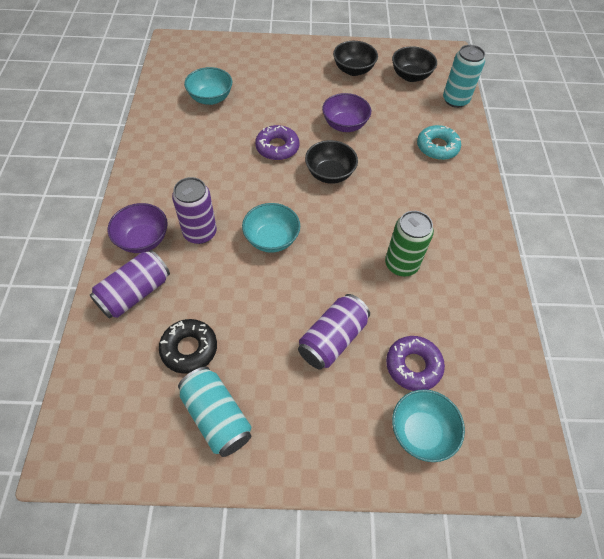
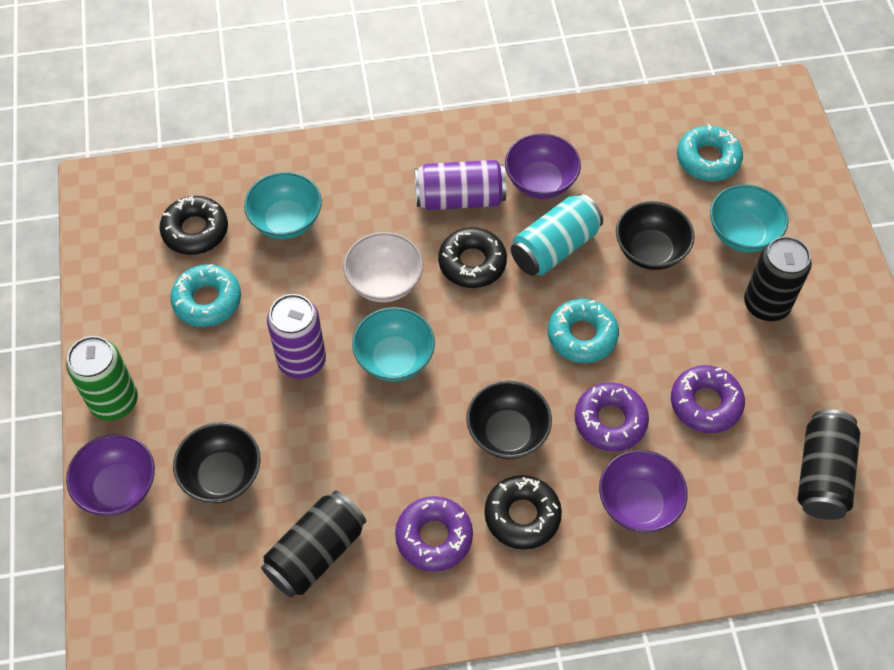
black can: 0 -> 3
black donut: 1 -> 3
purple bowl: 2 -> 3
purple can: 3 -> 2
purple donut: 2 -> 3
turquoise can: 2 -> 1
turquoise donut: 1 -> 3
white bowl: 0 -> 1

